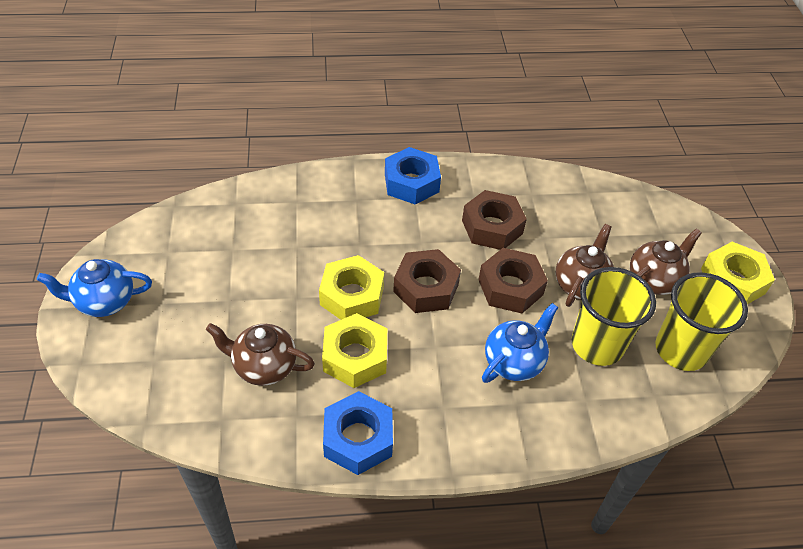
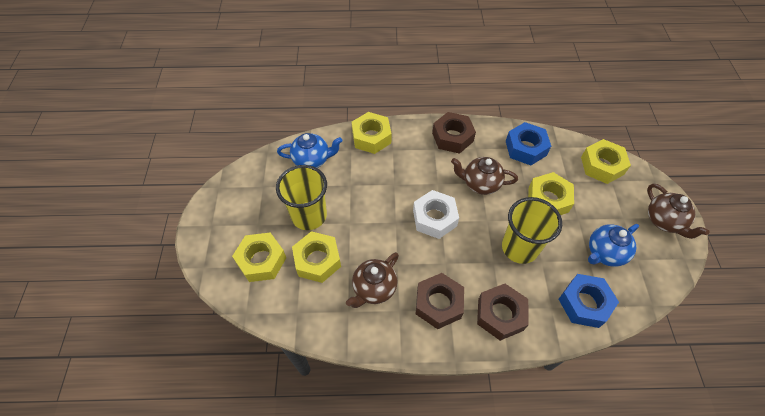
white nut: 0 -> 1
yellow nut: 3 -> 5

